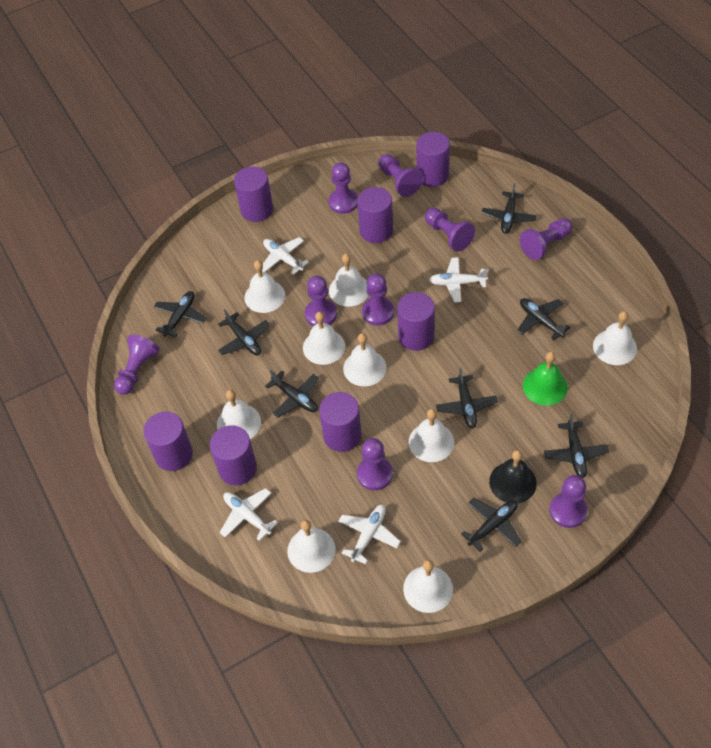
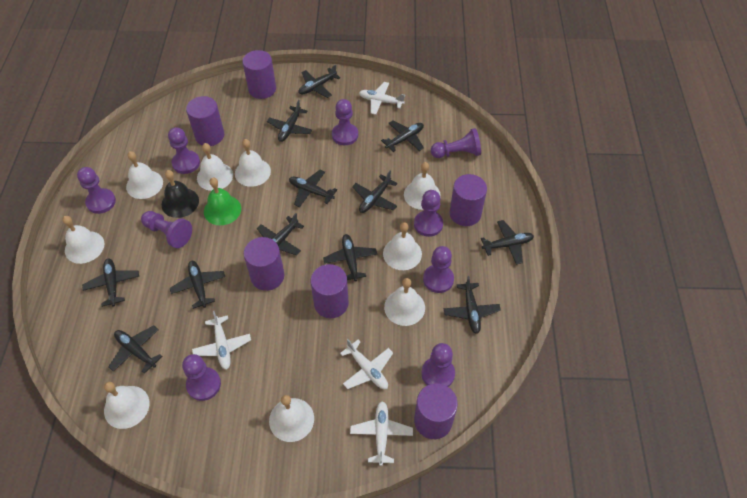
black plane: 8 -> 12
purple cylinder: 7 -> 6

